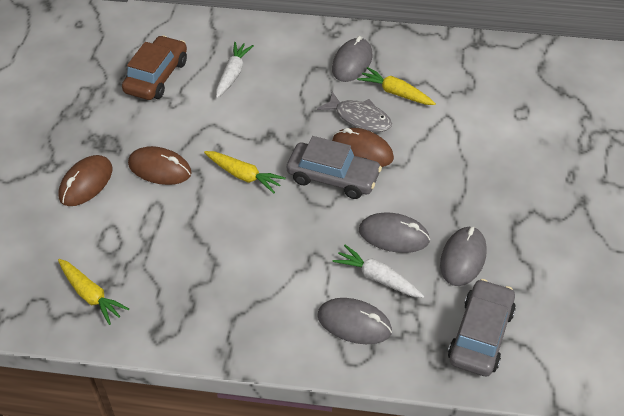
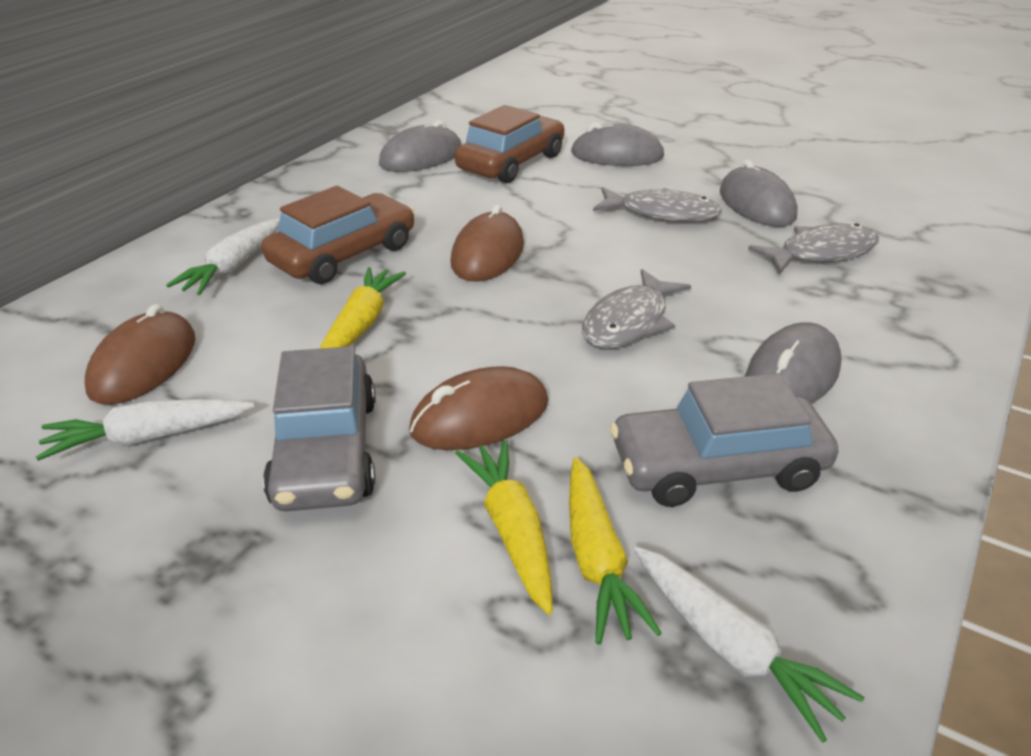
brown car: 1 -> 2
grey fish: 1 -> 3
white carrot: 2 -> 3

